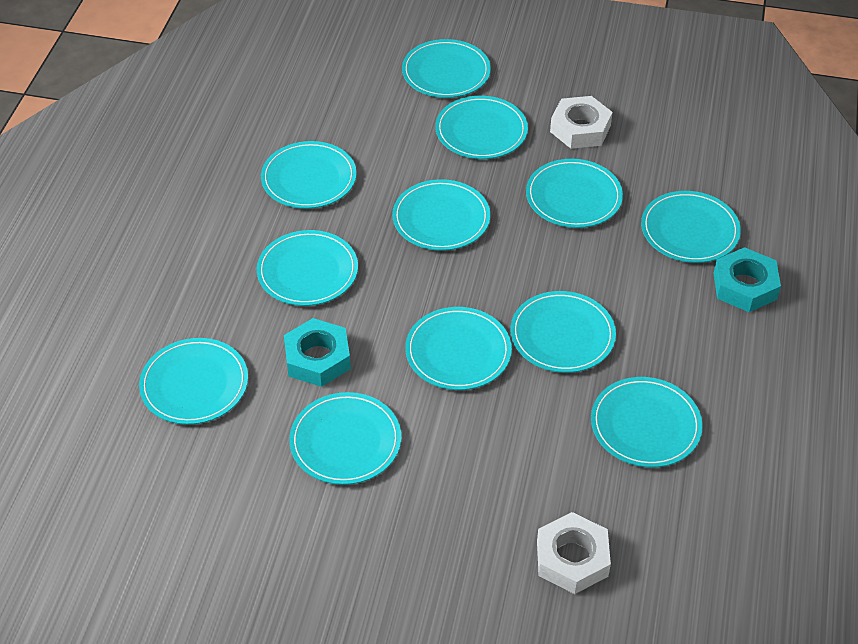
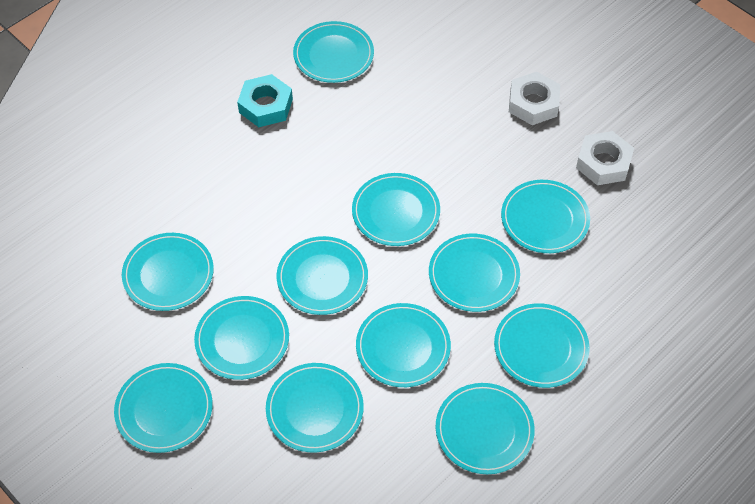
turquoise nut: 2 -> 1

